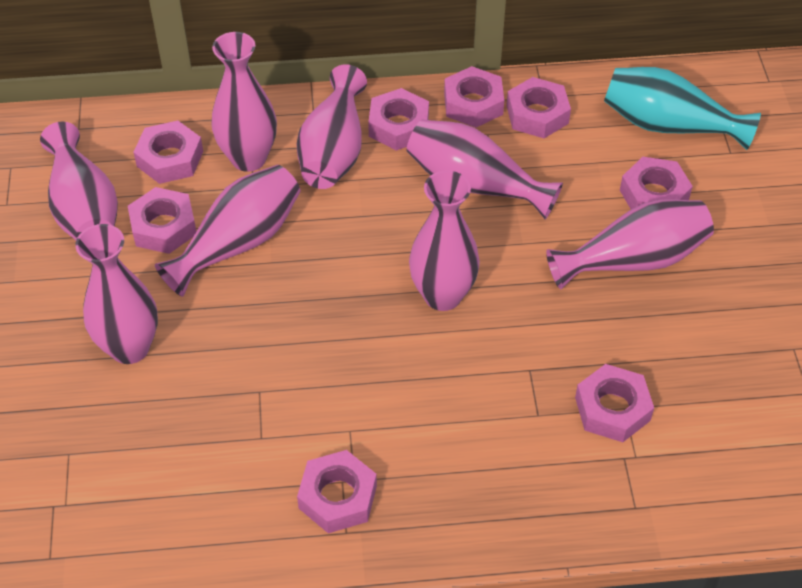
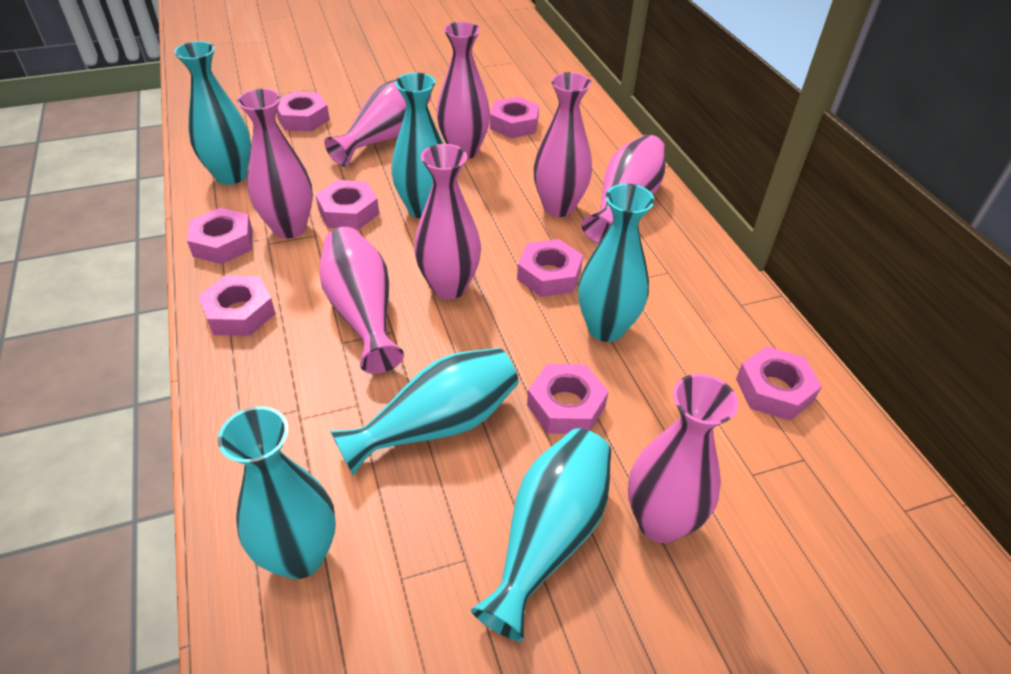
turquoise vase: 1 -> 6

